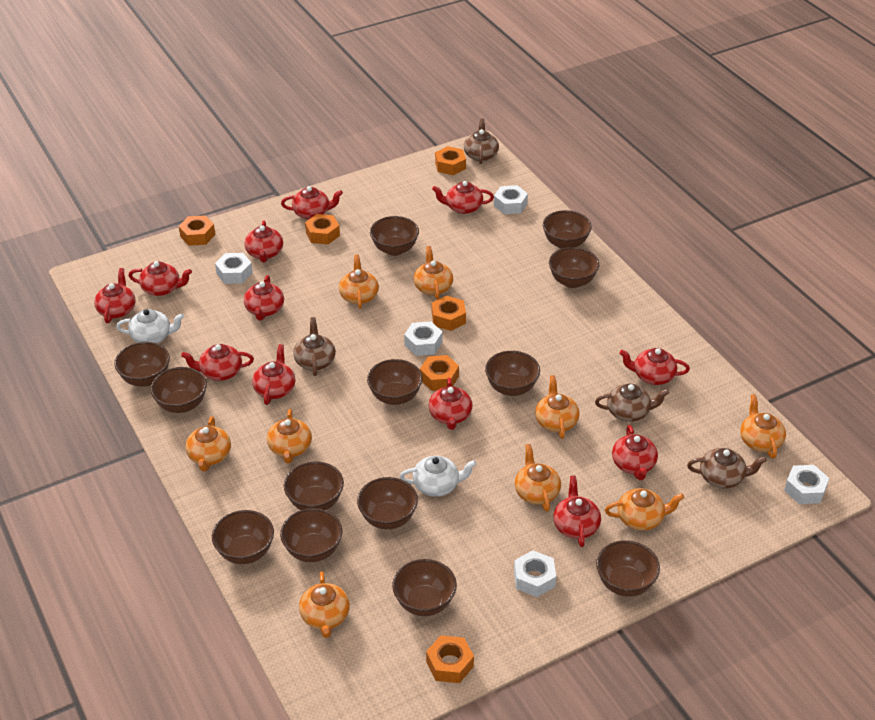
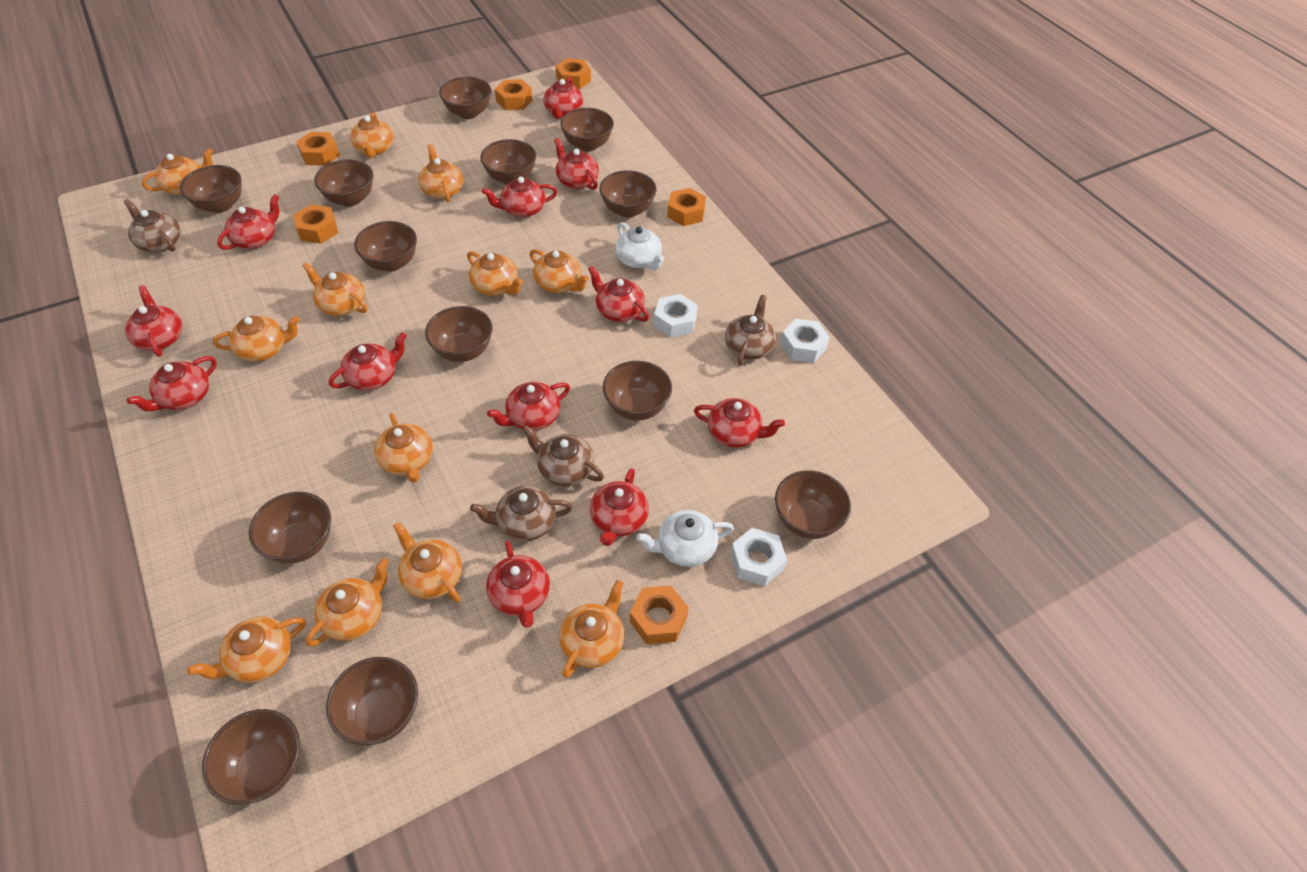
orange teapot: 9 -> 12
white nut: 5 -> 3

